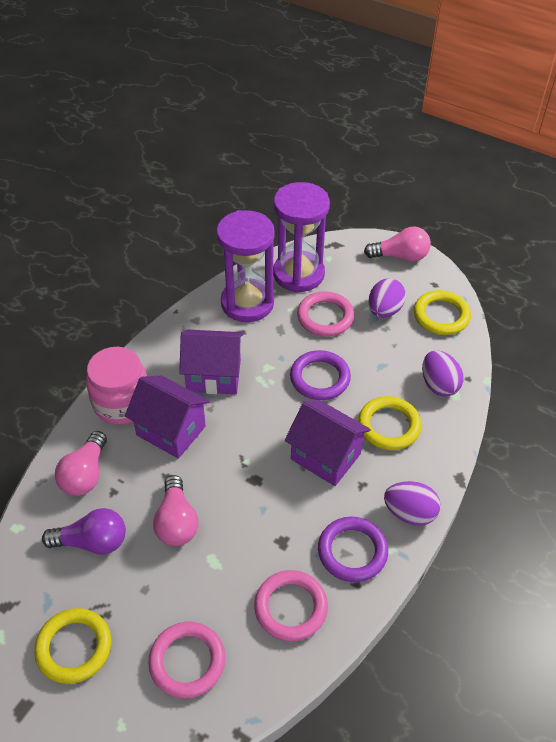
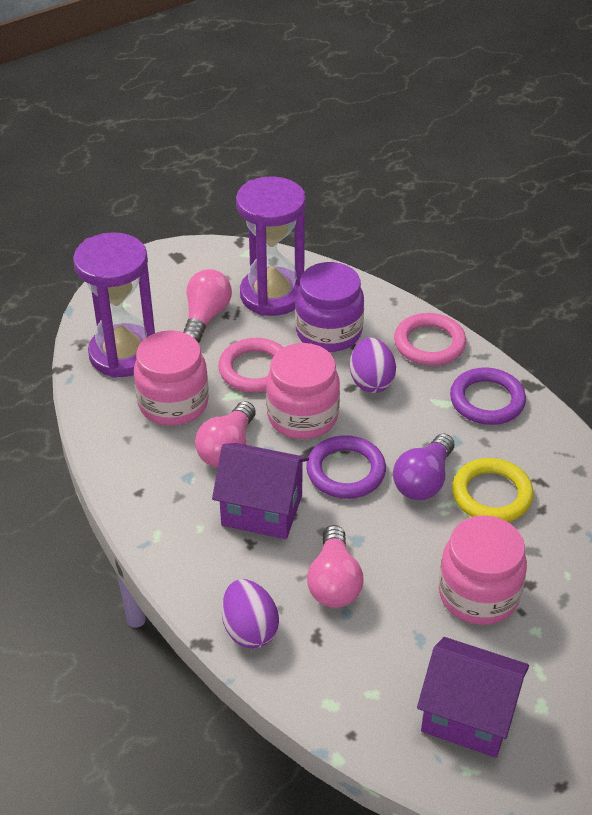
pink jar: 1 -> 3
pink ring: 3 -> 2
purple egg: 3 -> 2
purple house: 3 -> 2
purple jar: 0 -> 1
yellow ring: 3 -> 1

